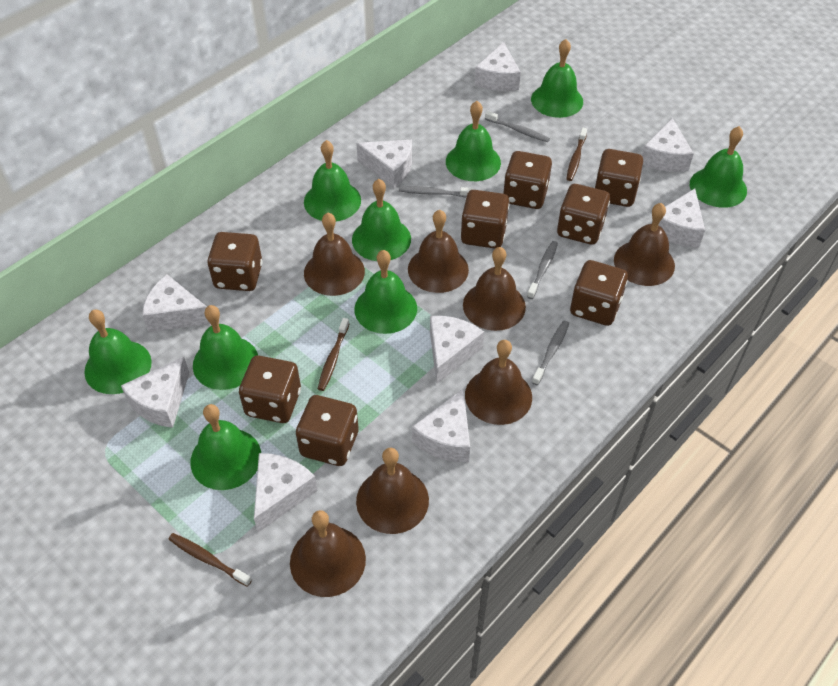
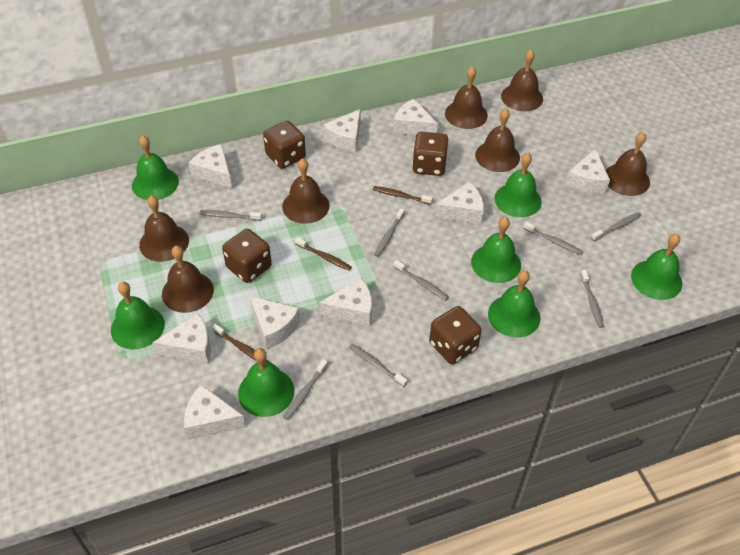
brown dice: 8 -> 4
green bell: 9 -> 7
grey toothbrush: 4 -> 8

